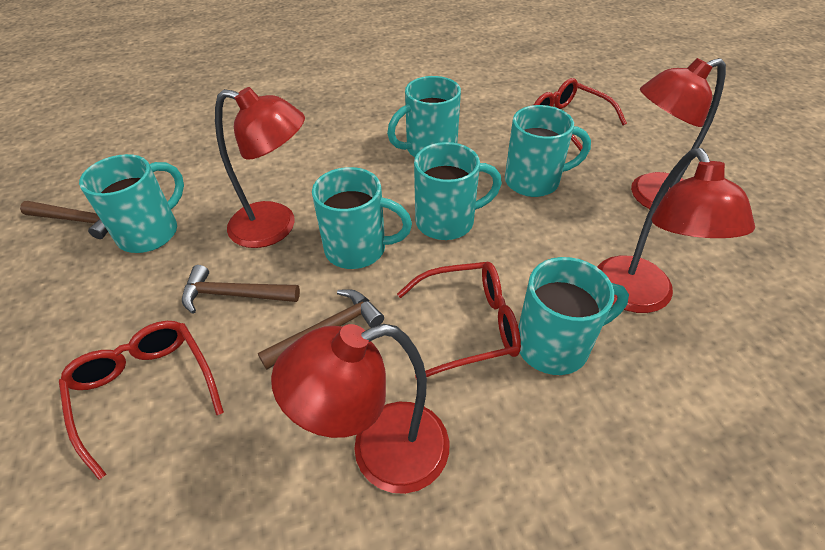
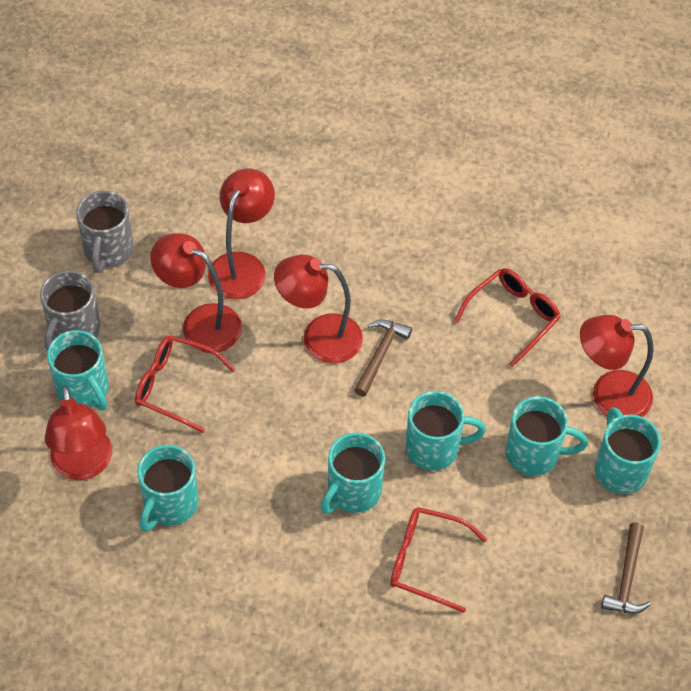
brown hammer: 3 -> 2
grey mug: 0 -> 2
red lamp: 4 -> 5

